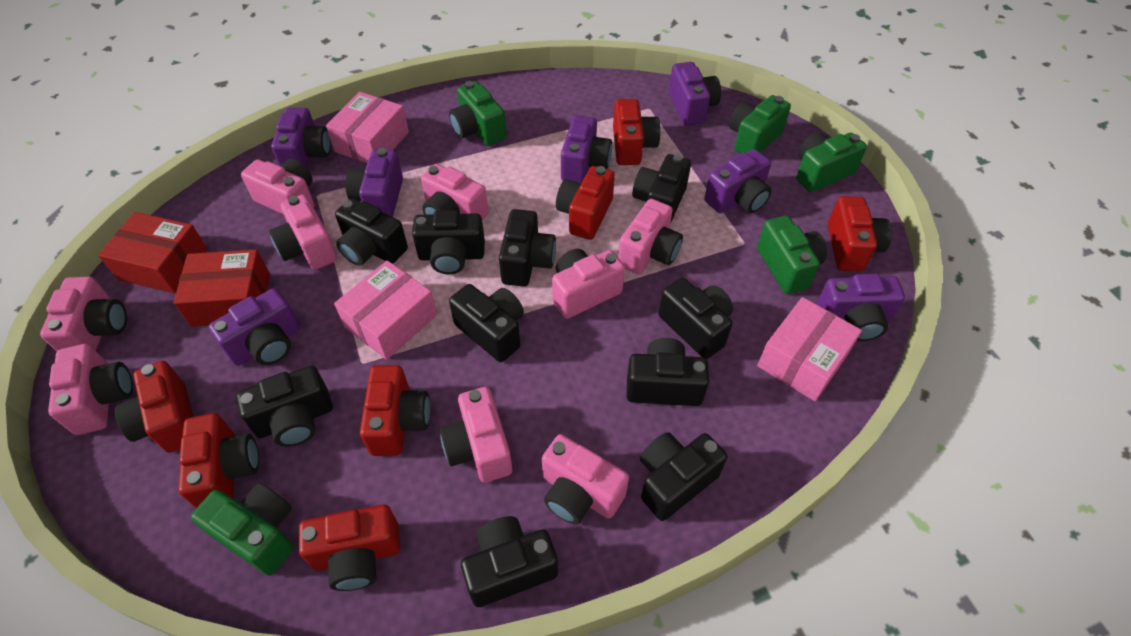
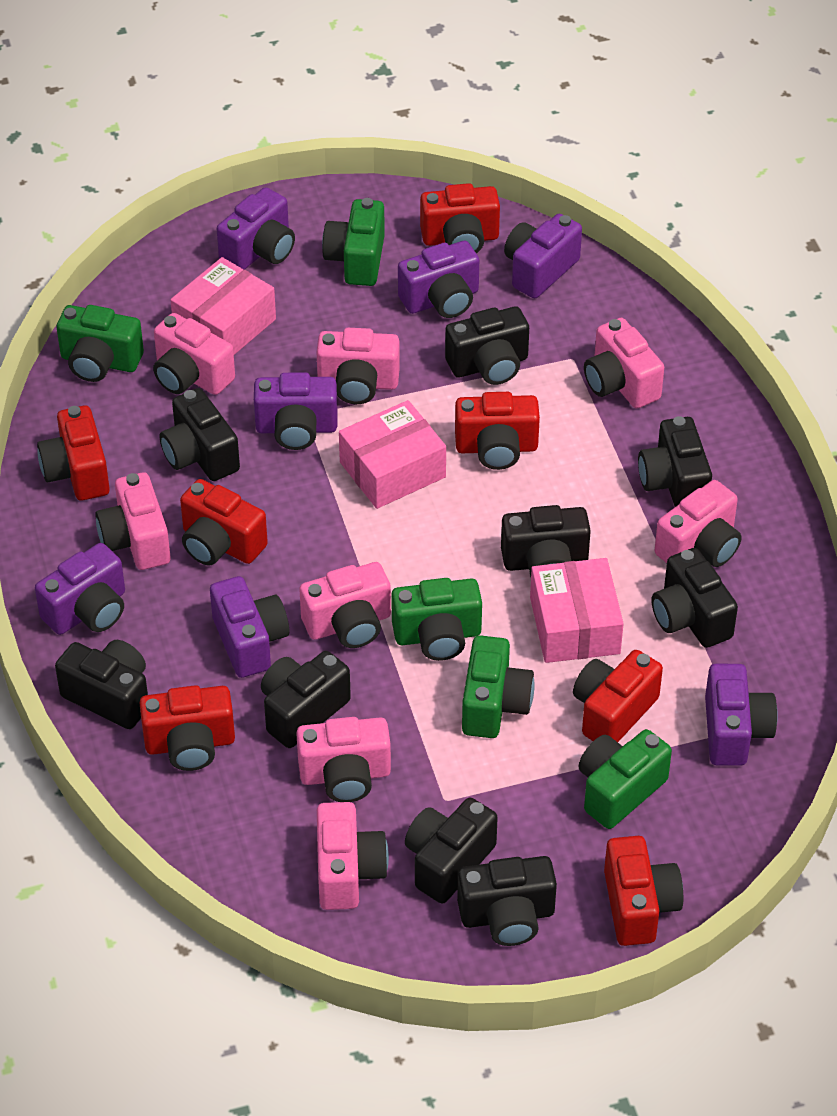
black camera: 10 -> 9
pink camera: 9 -> 8
red box: 2 -> 0

